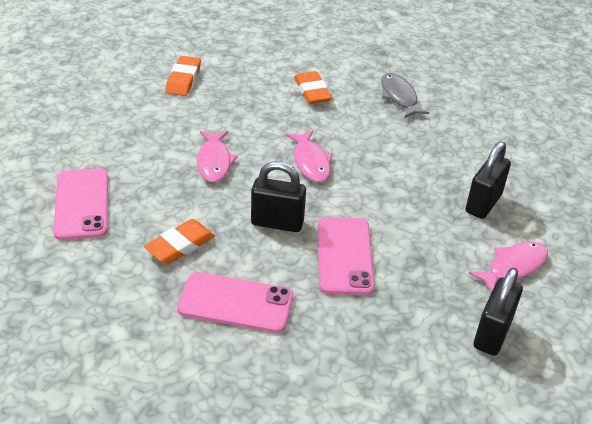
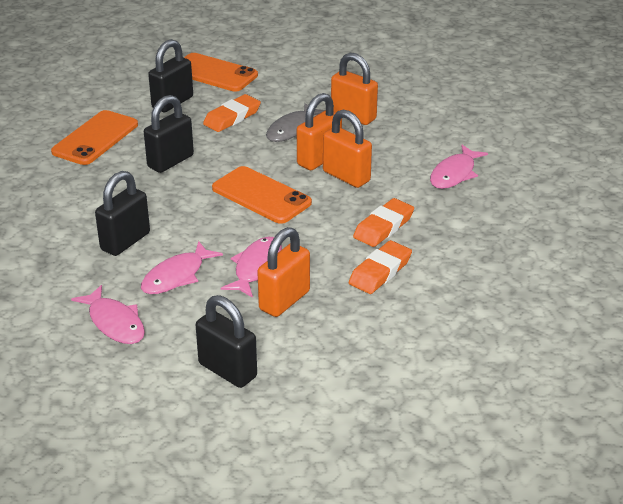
black padlock: 3 -> 4
orange padlock: 0 -> 4
orange phone: 0 -> 3
pink fish: 3 -> 4
pink phone: 3 -> 0

